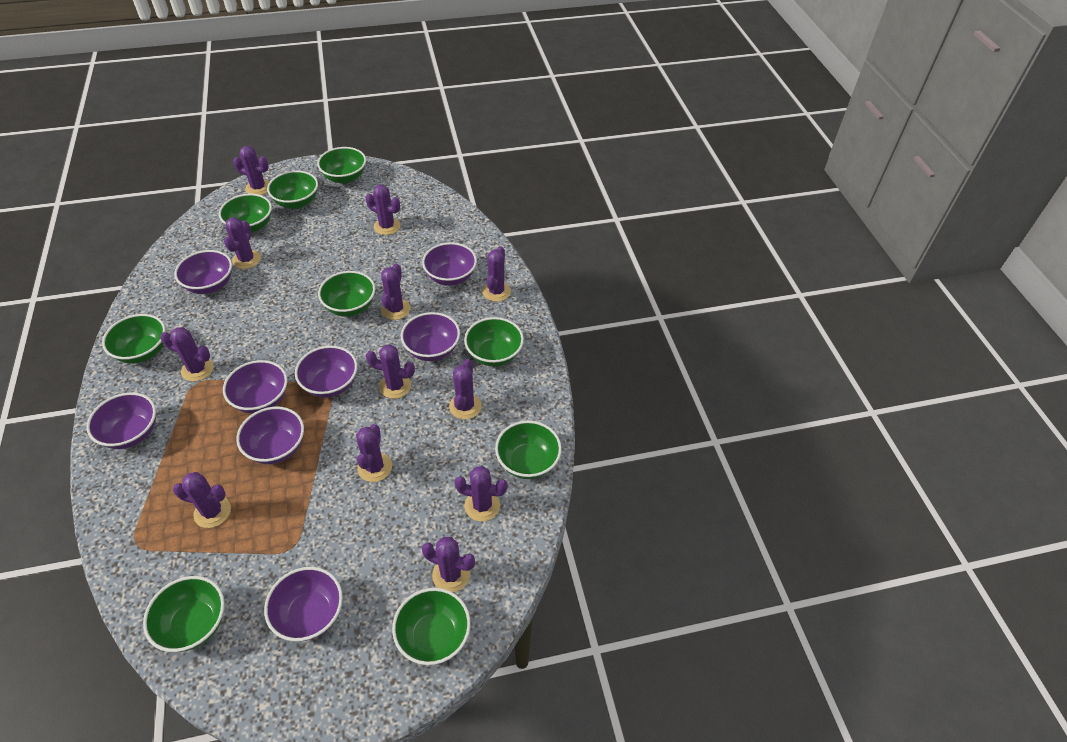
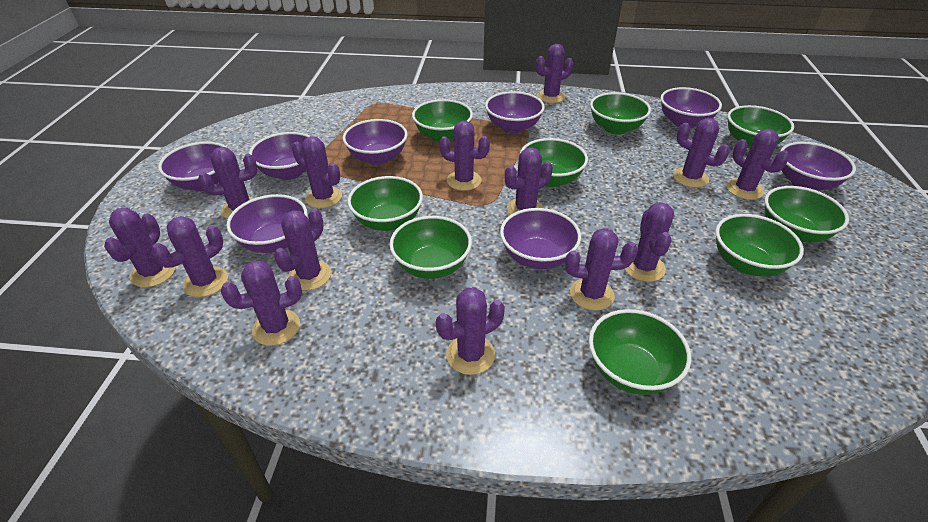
purple cactus: 12 -> 14

